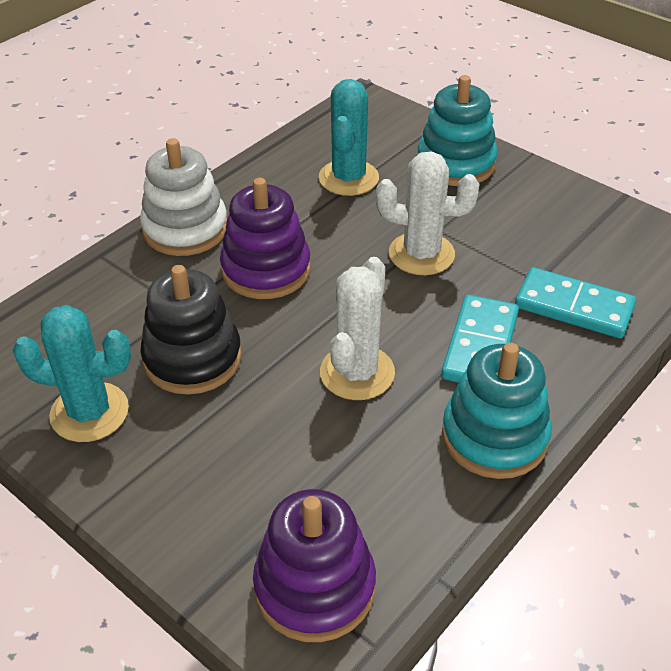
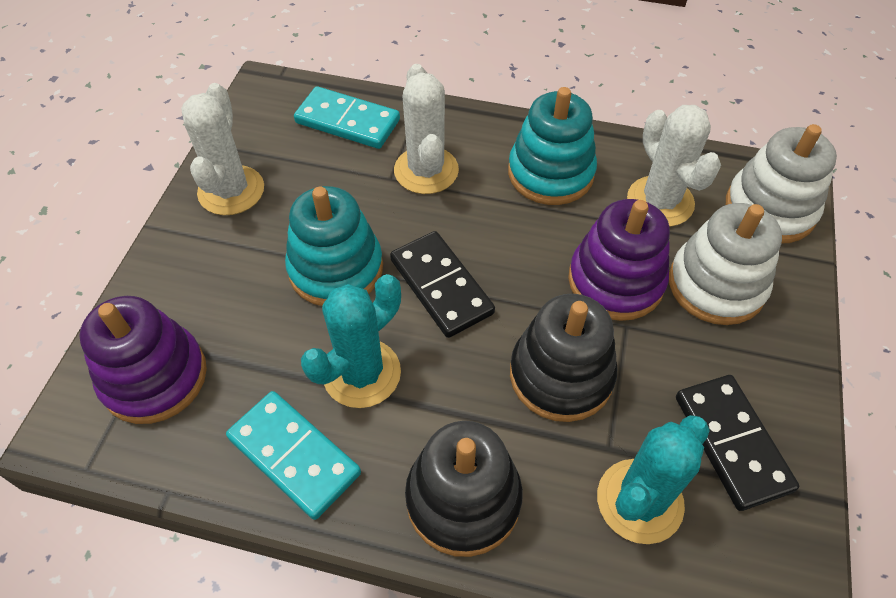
black domino: 0 -> 2
black stacking toy: 1 -> 2
white cactus: 2 -> 3
white stacking toy: 1 -> 2

